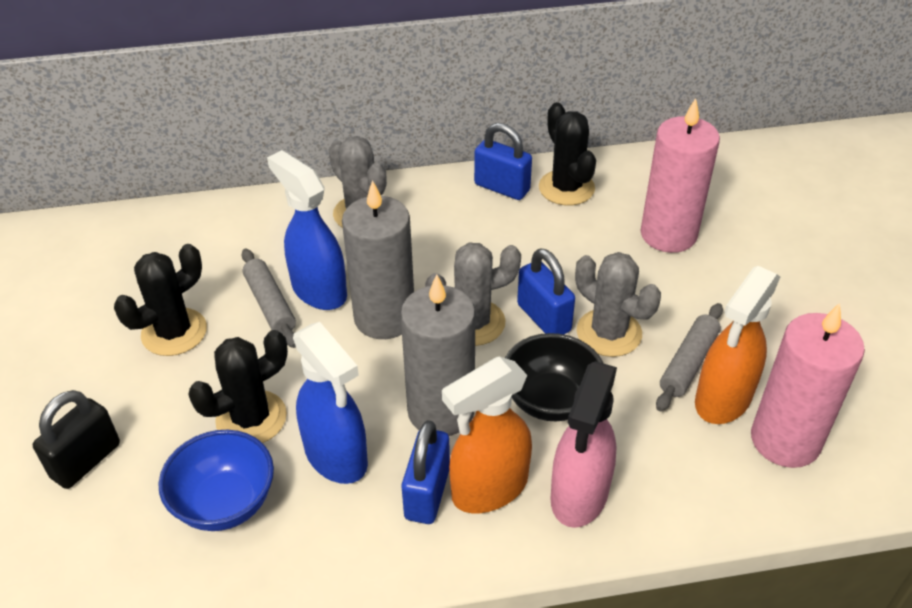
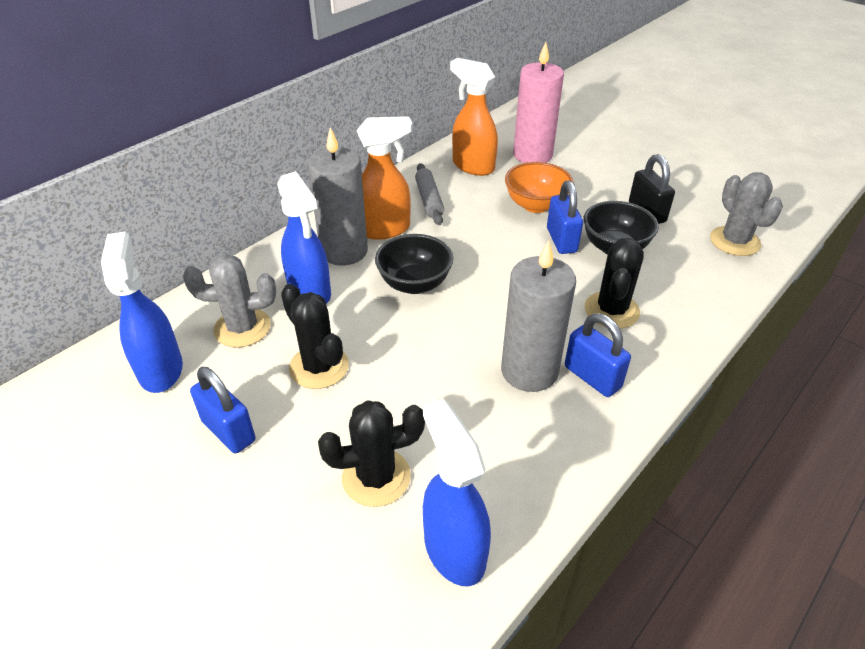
black bowl: 1 -> 2
blue bowl: 1 -> 0
blue spray bottle: 2 -> 3
grey cactus: 3 -> 2
grey rolling pin: 2 -> 1
orange bowl: 0 -> 1
pink candle: 2 -> 1
pink spray bottle: 1 -> 0

